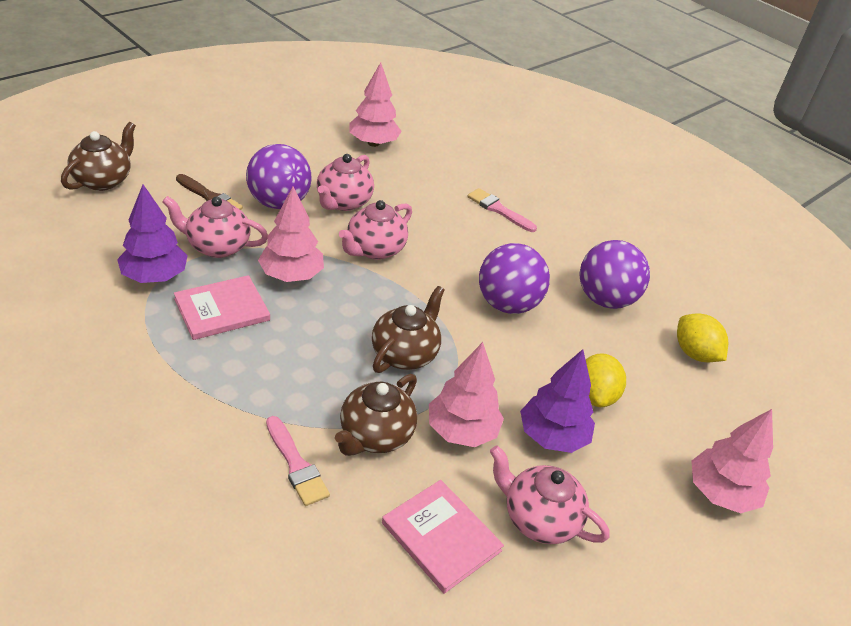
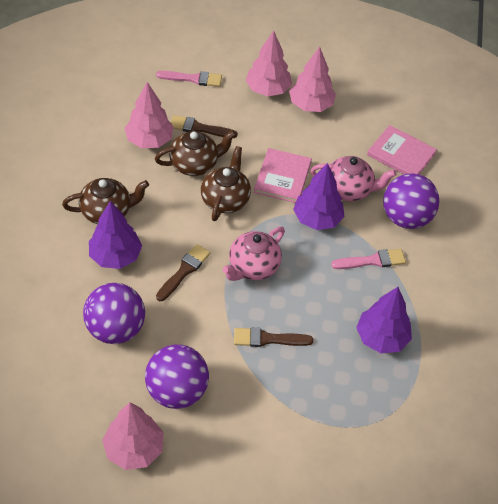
brown brush: 1 -> 3
pink teapot: 4 -> 2
purple tree: 2 -> 3
yellow lemon: 2 -> 0

